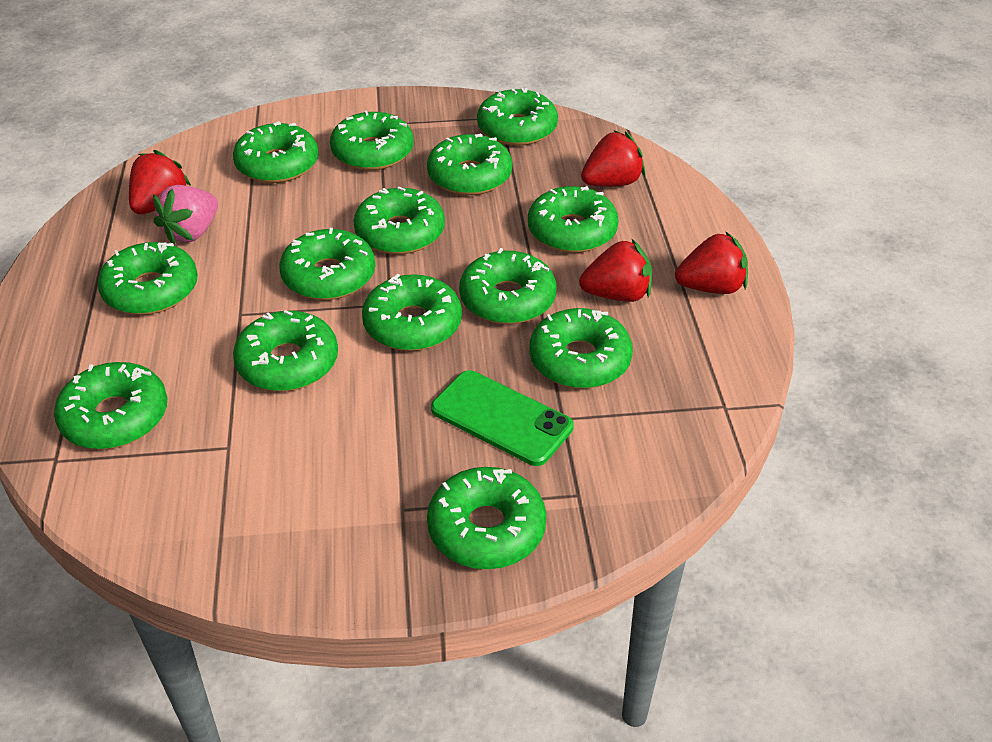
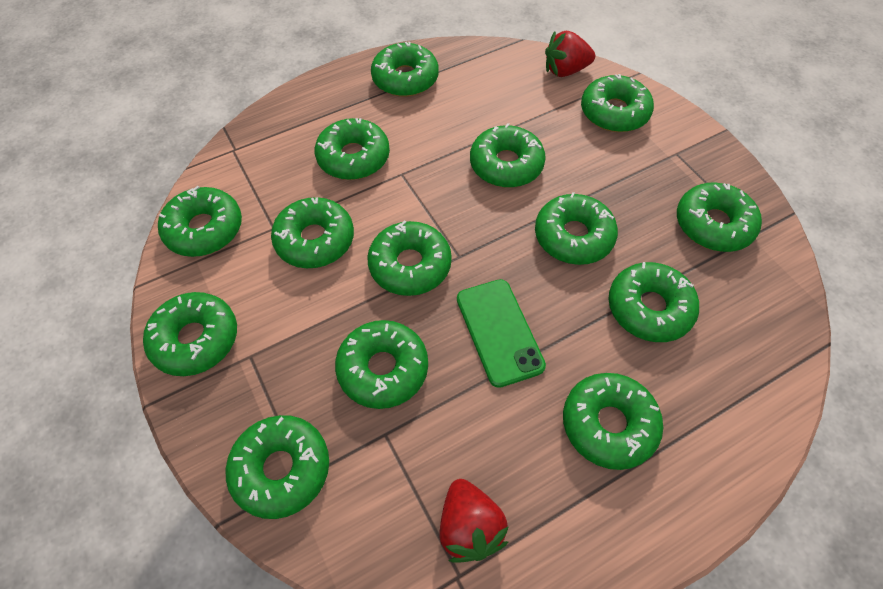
pink strawberry: 1 -> 0
red strawberry: 4 -> 2

